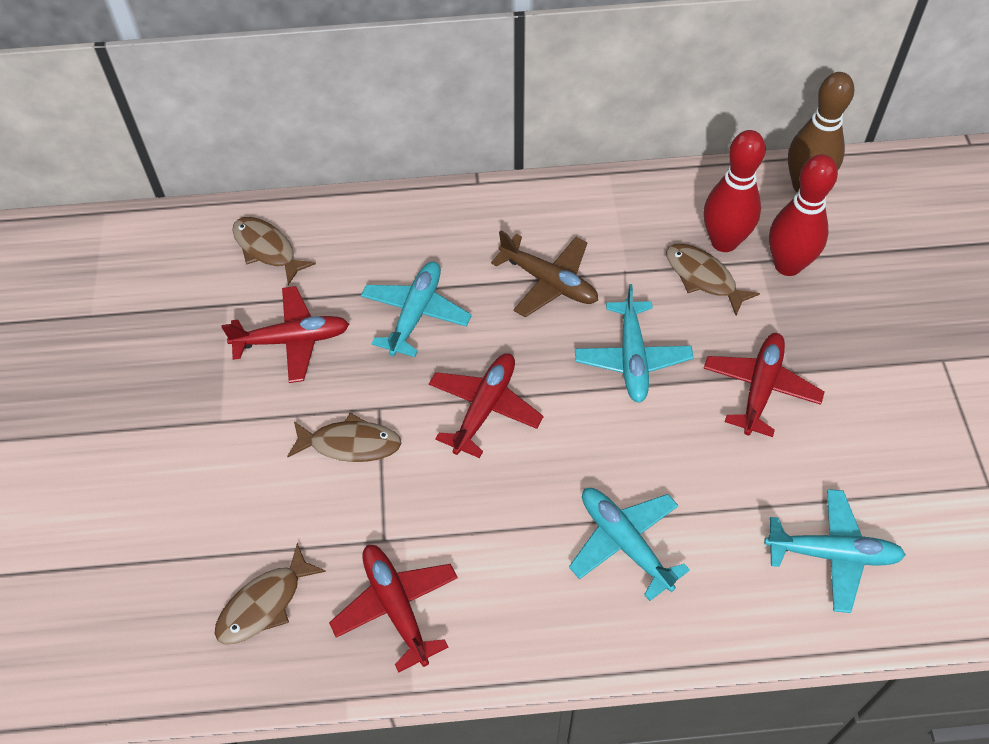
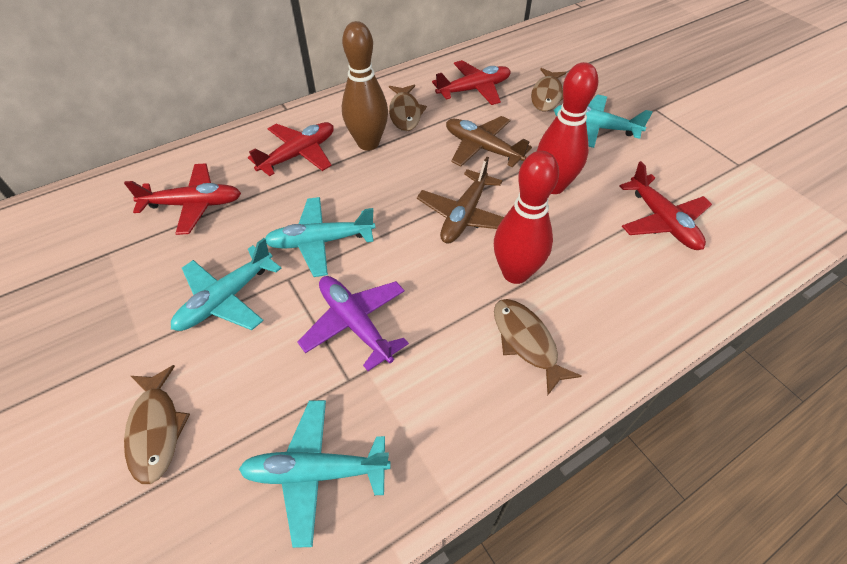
brown plane: 1 -> 2
purple plane: 0 -> 1

